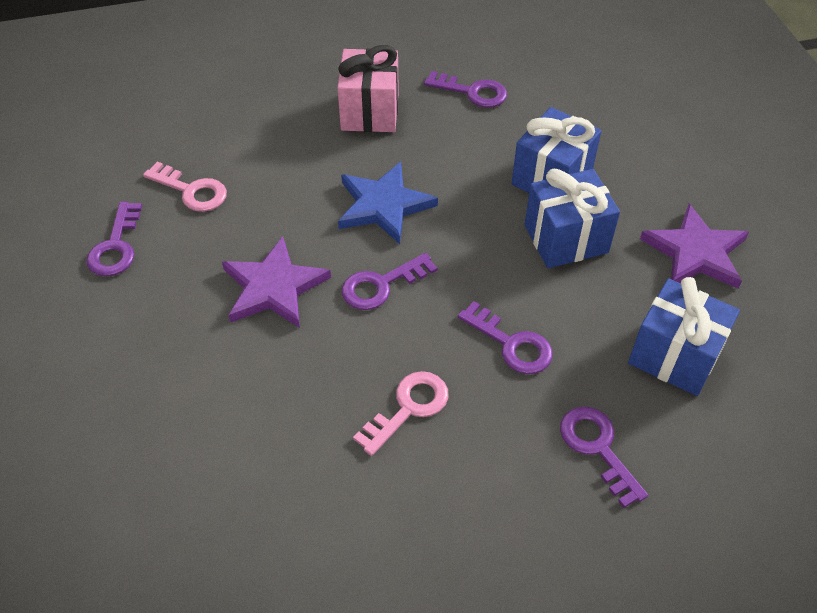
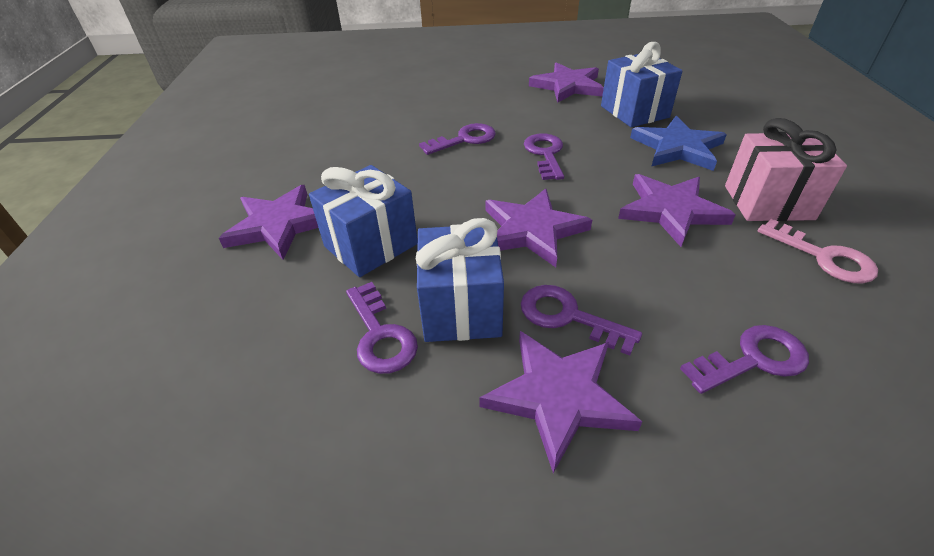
pink key: 2 -> 1
purple star: 2 -> 5

